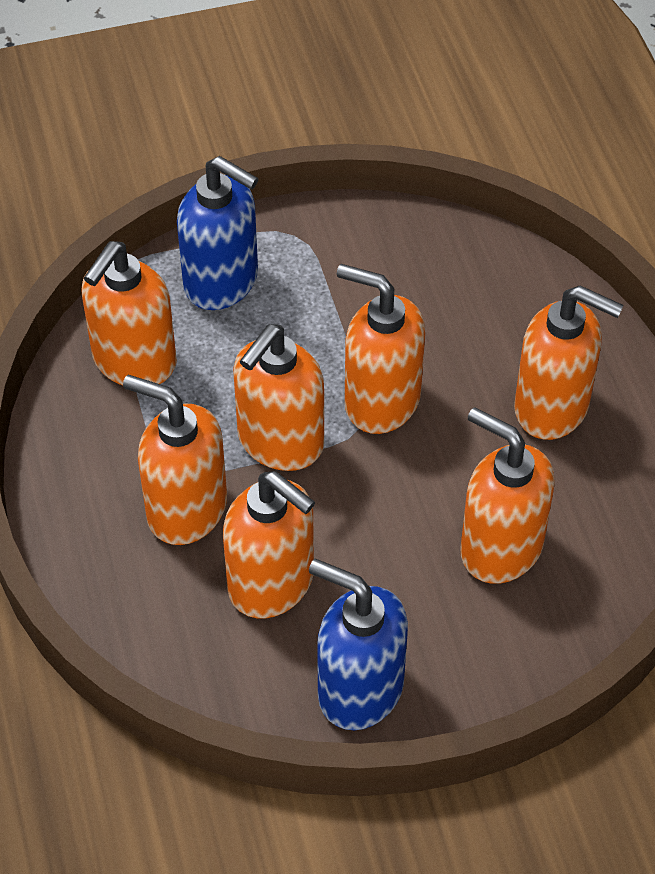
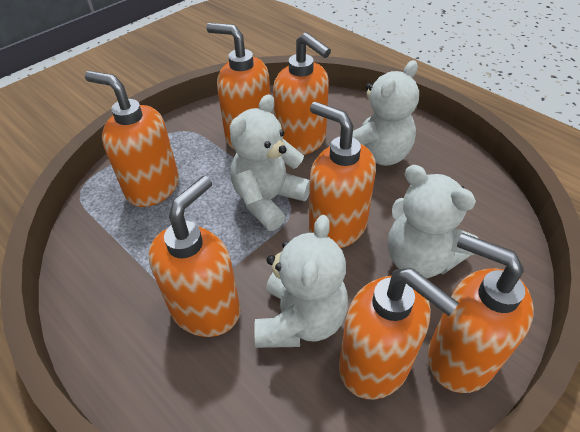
blue soap dispenser: 2 -> 0
white teddy bear: 0 -> 4

